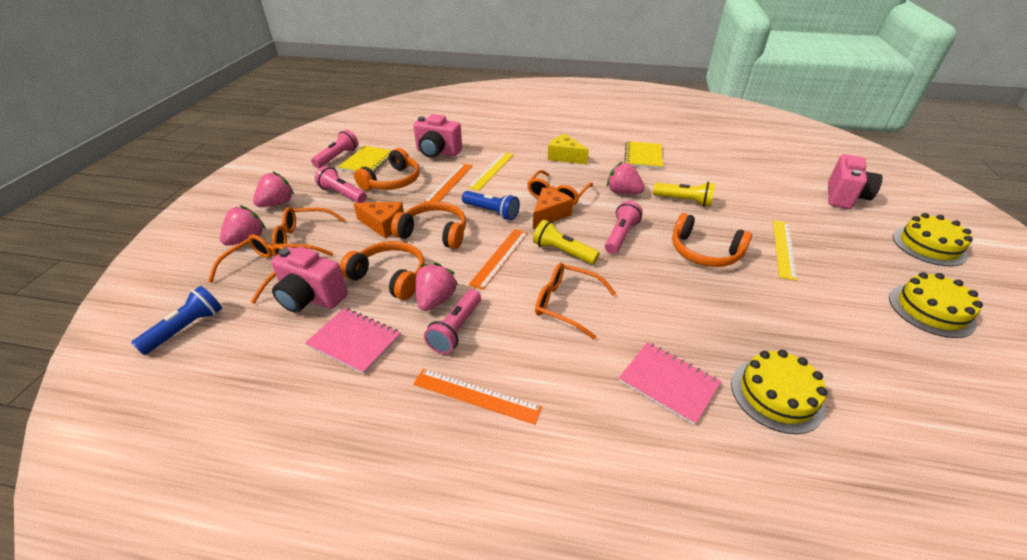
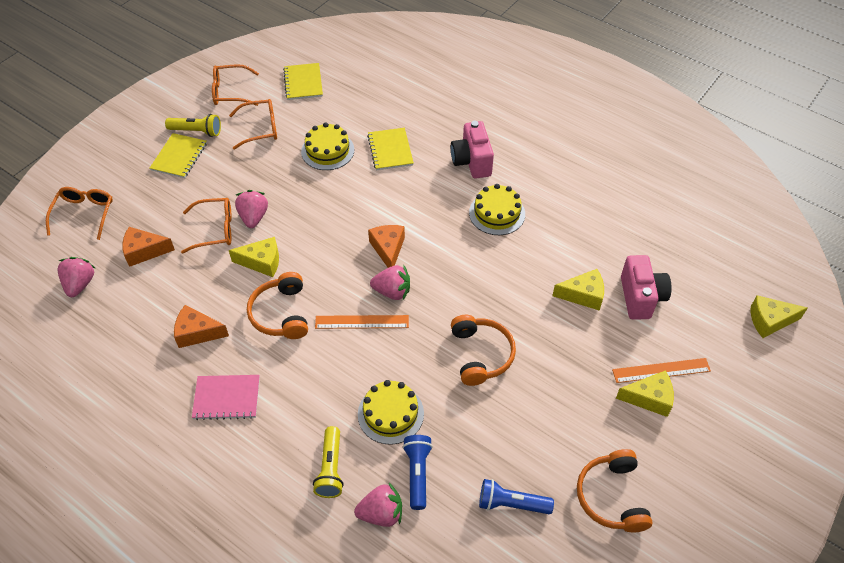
orange cheese: 2 -> 3
orange headphones: 4 -> 3
orange ruler: 3 -> 2
pink camera: 3 -> 2
pink flashlight: 4 -> 0
pink notebook: 2 -> 1
yellow cheese: 1 -> 4
yellow notebook: 2 -> 3
yellow ruler: 2 -> 0

